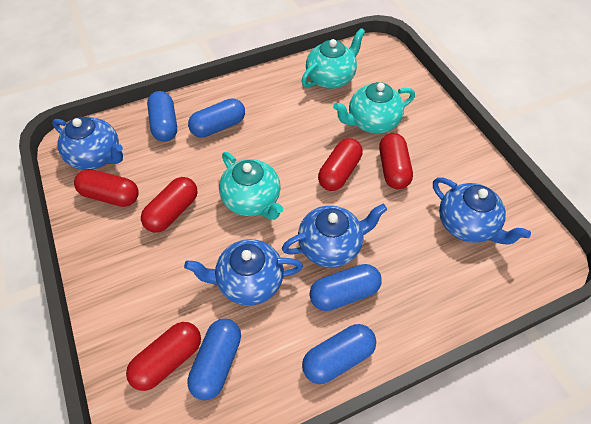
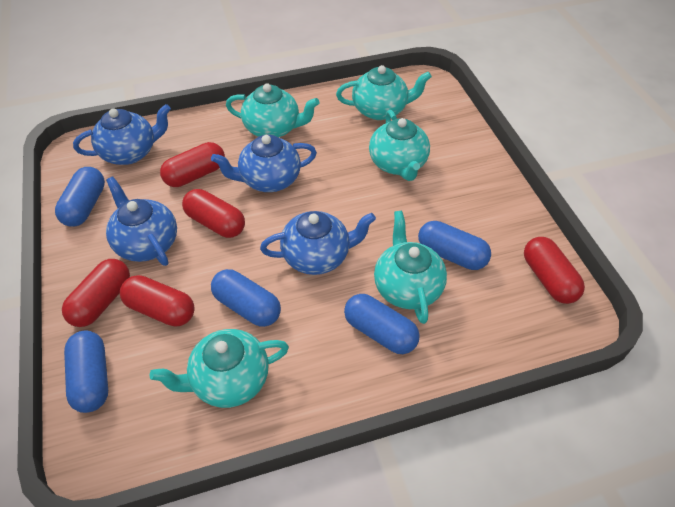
turquoise teapot: 3 -> 5

